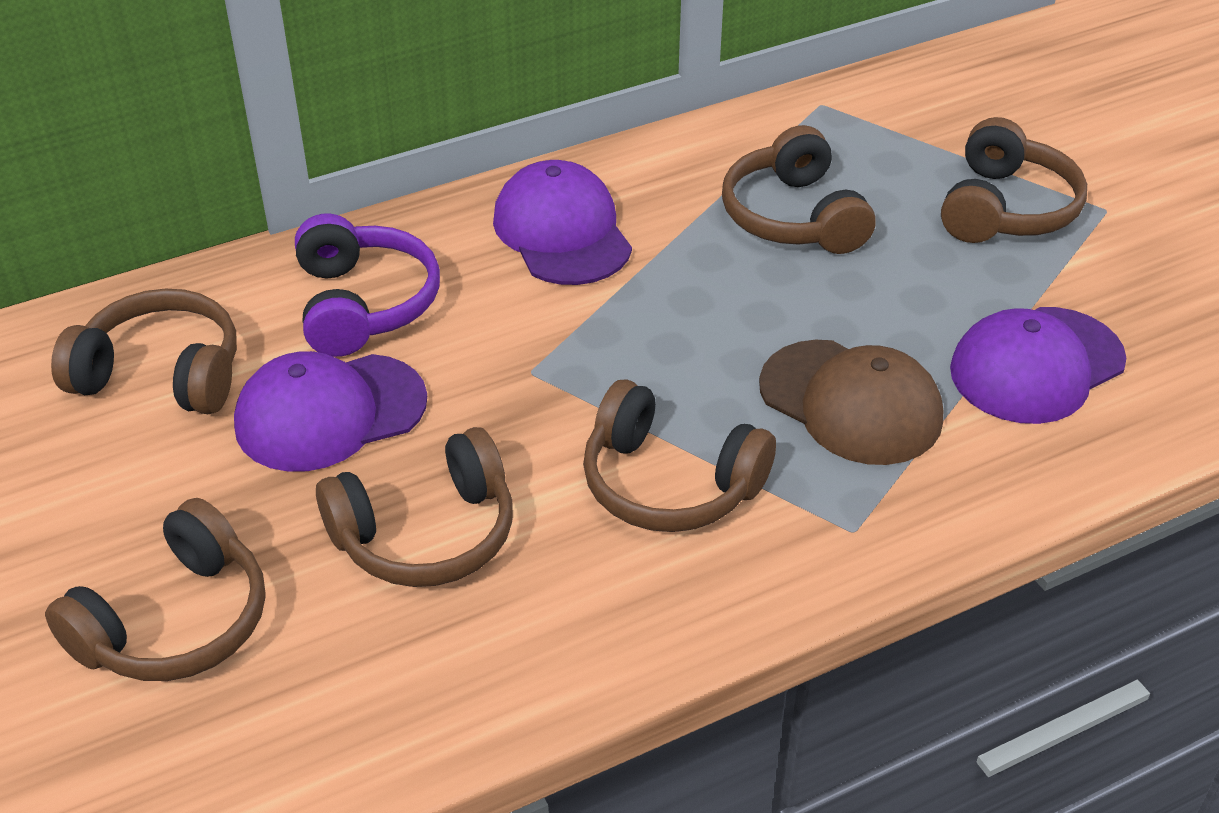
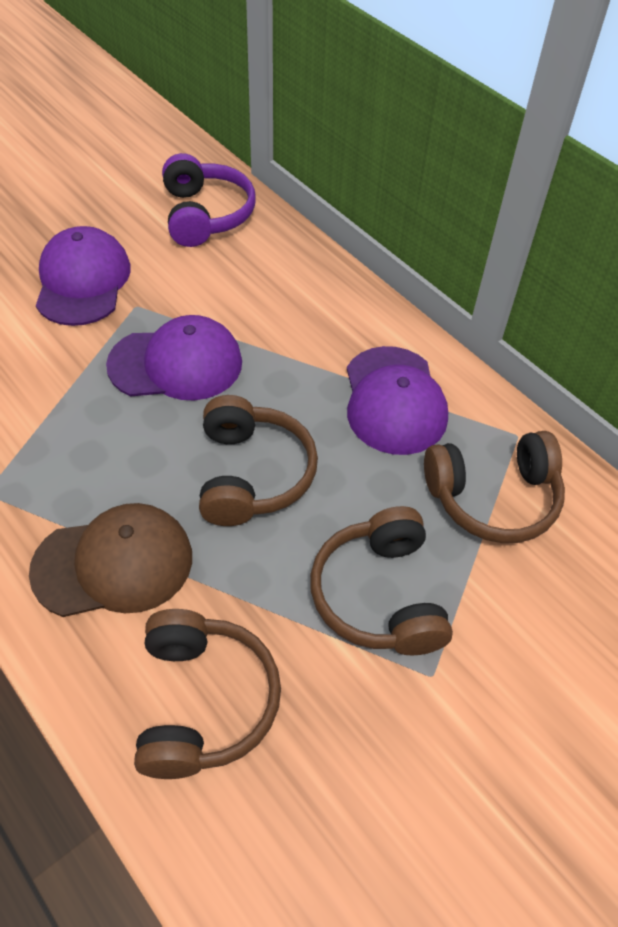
brown headphones: 6 -> 4

